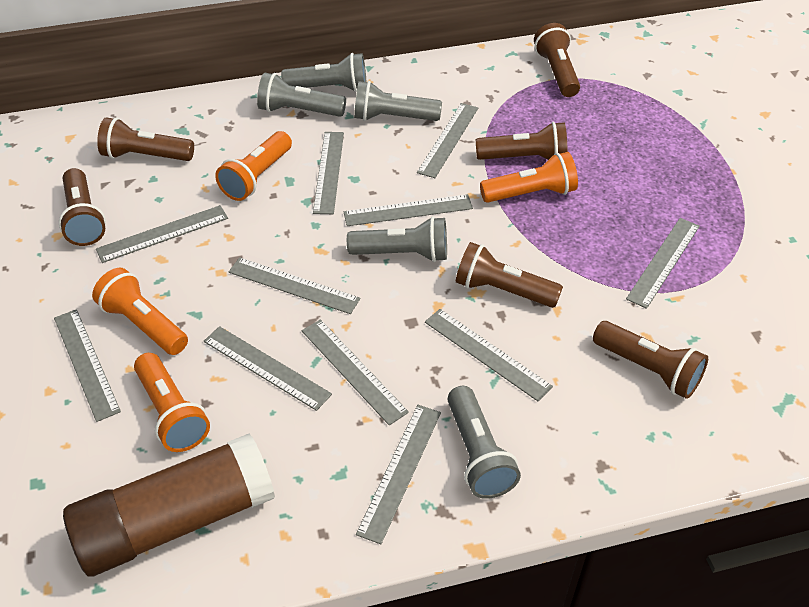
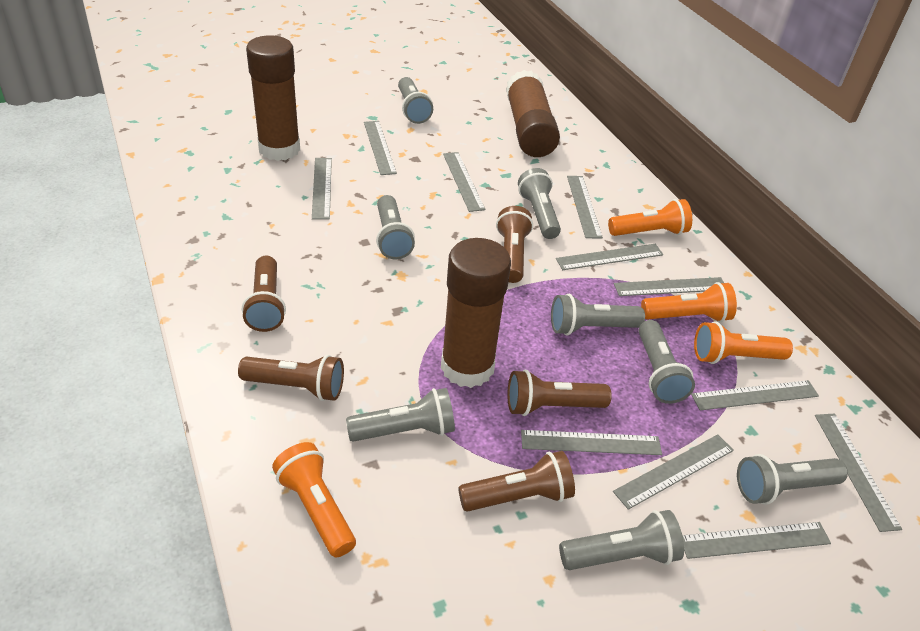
brown flashlight: 6 -> 5
brown glue stick: 1 -> 3
grey flashlight: 5 -> 8

